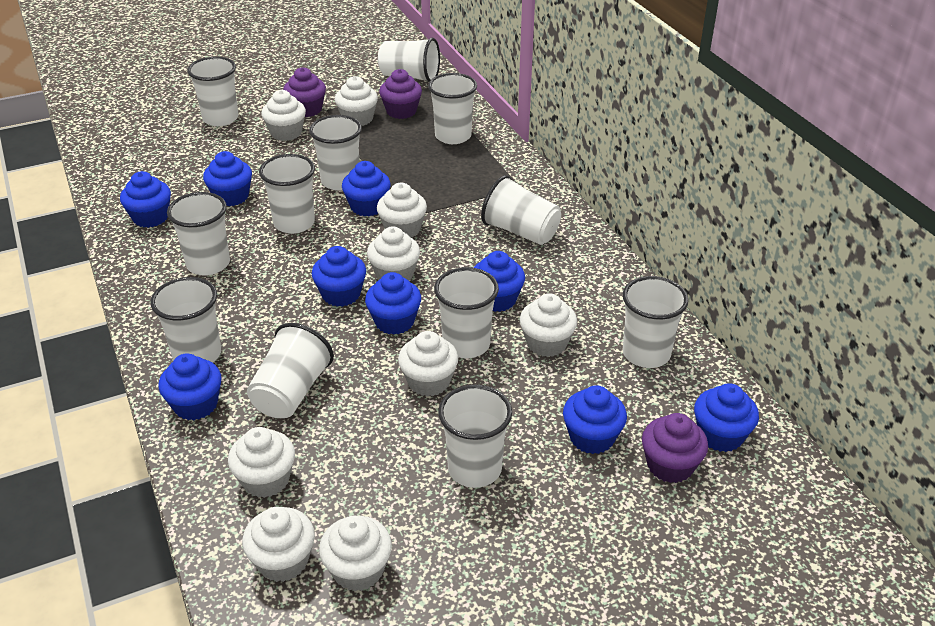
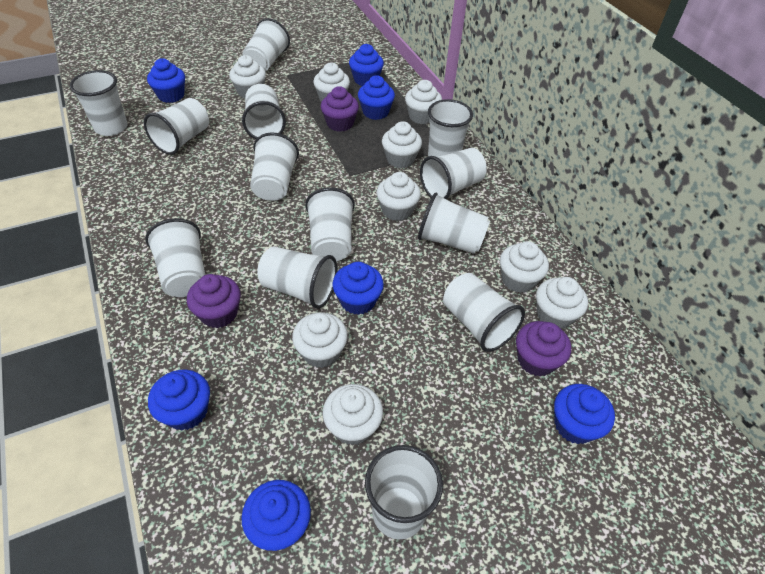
blue cupcake: 9 -> 7
white cup: 12 -> 13

